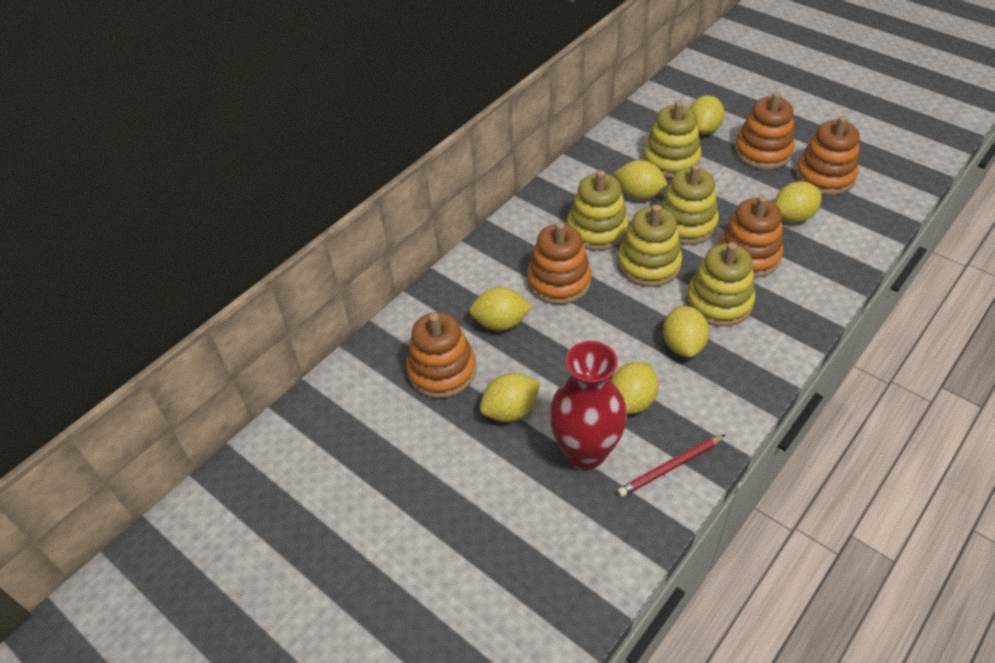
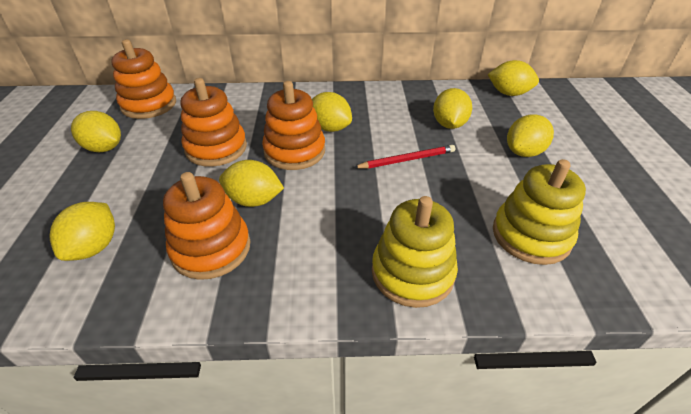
orange stacking toy: 5 -> 4
red vase: 1 -> 0
yellow stacking toy: 5 -> 2

